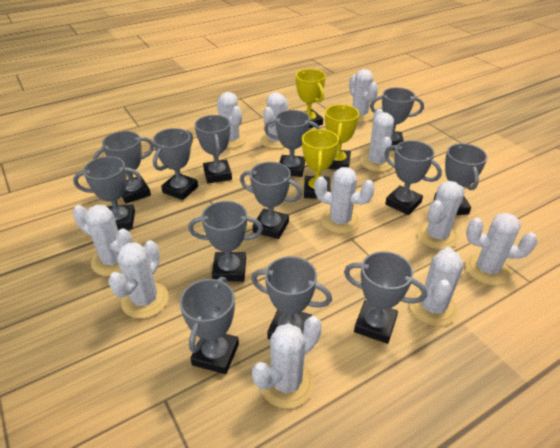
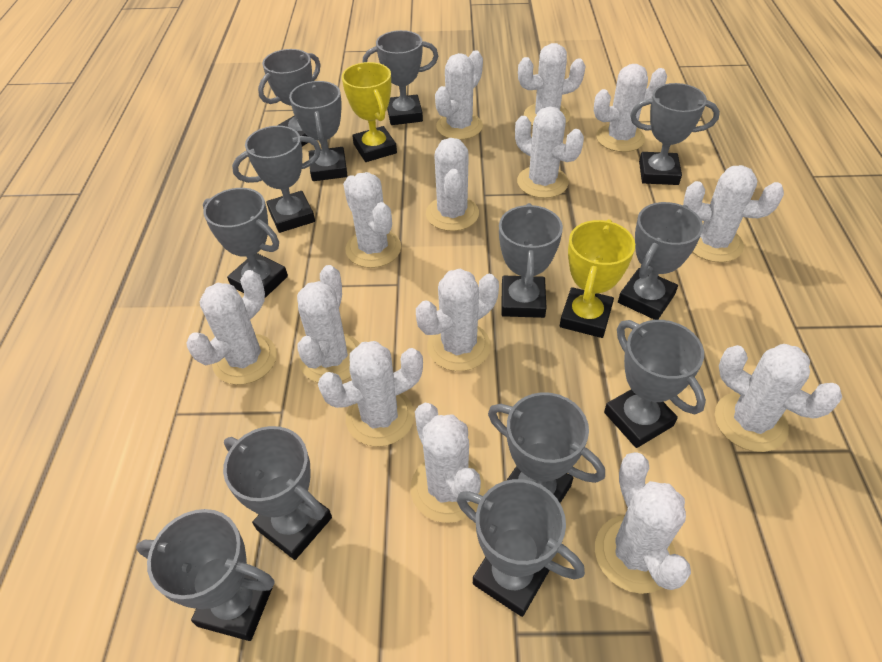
white cactus: 11 -> 14
yellow trophy: 3 -> 2

